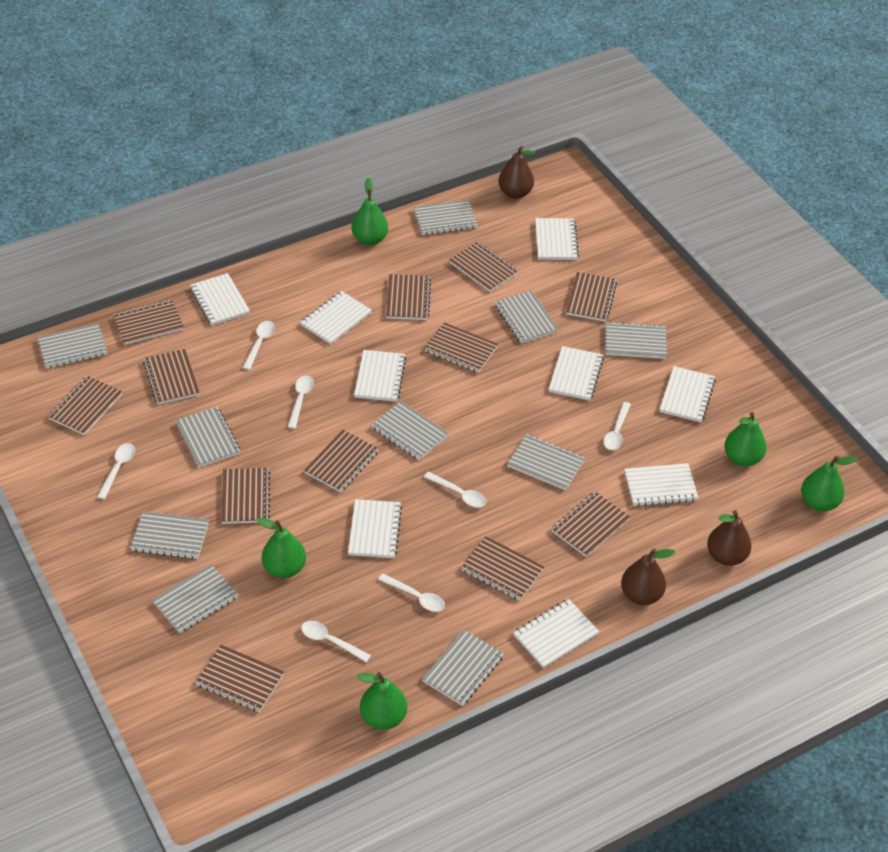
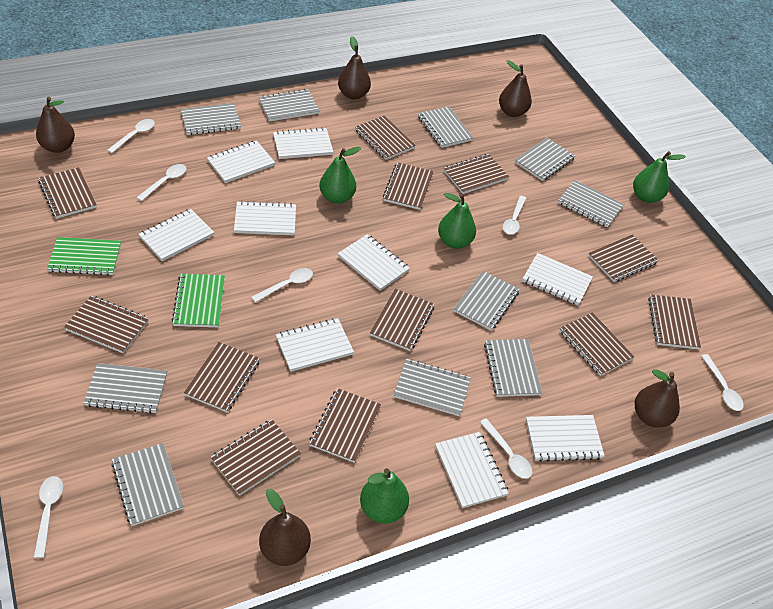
brown pear: 3 -> 5
green notebook: 0 -> 2
green pear: 5 -> 4

